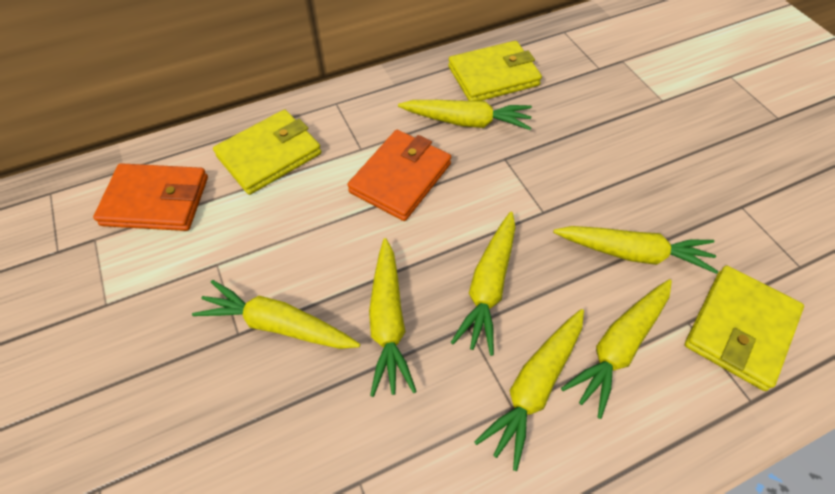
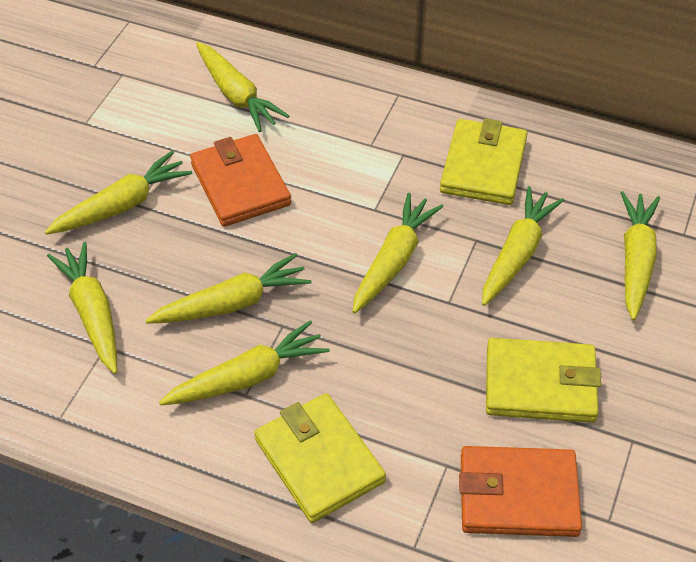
yellow carrot: 7 -> 8

